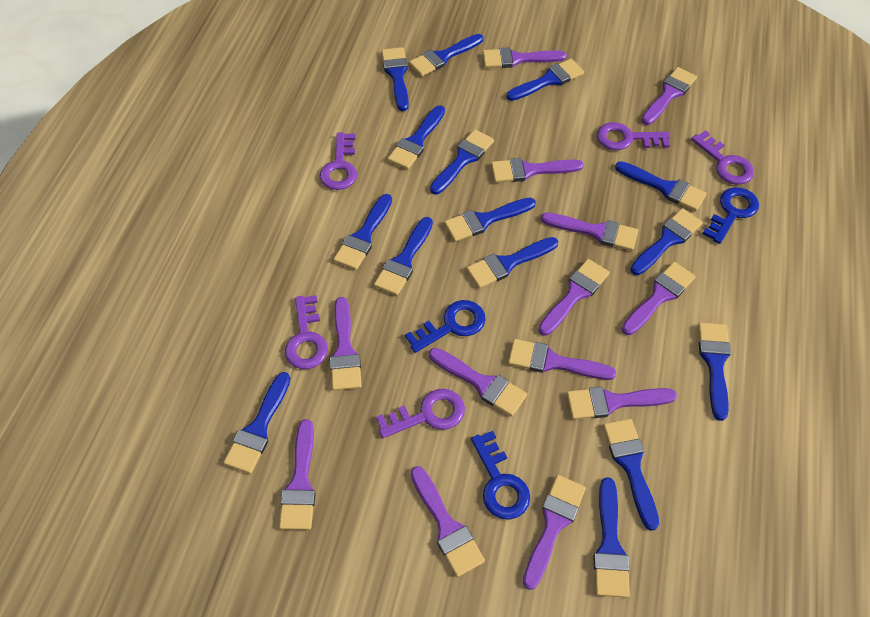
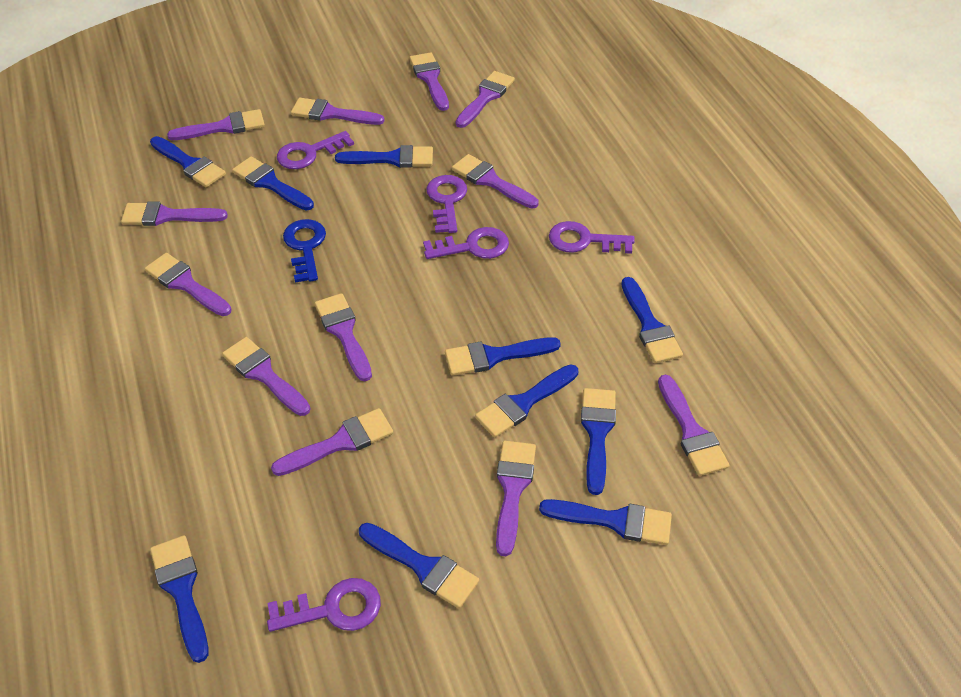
blue brush: 15 -> 10
blue key: 3 -> 1
purple brush: 13 -> 12

